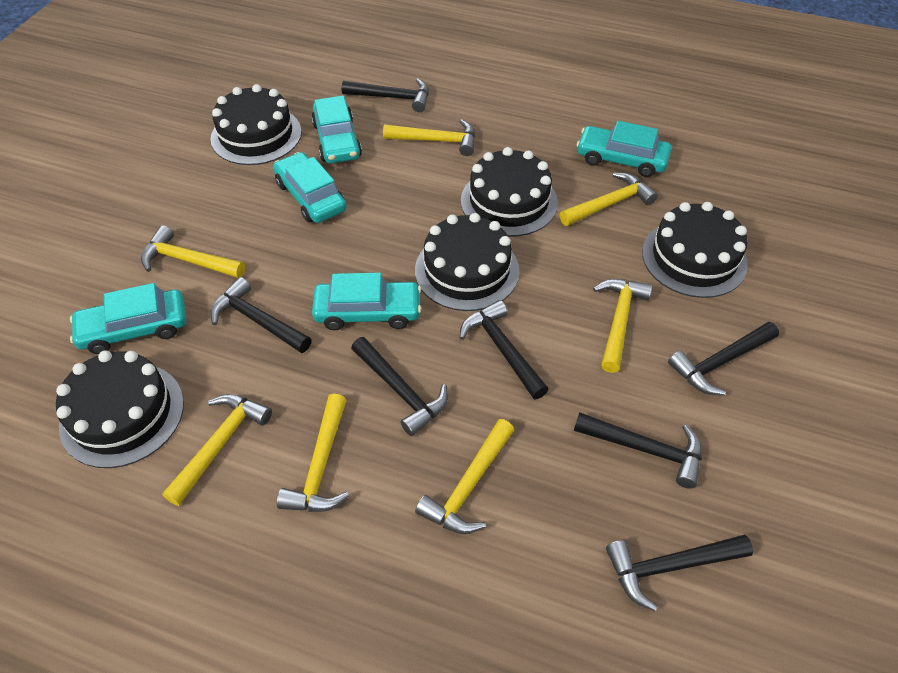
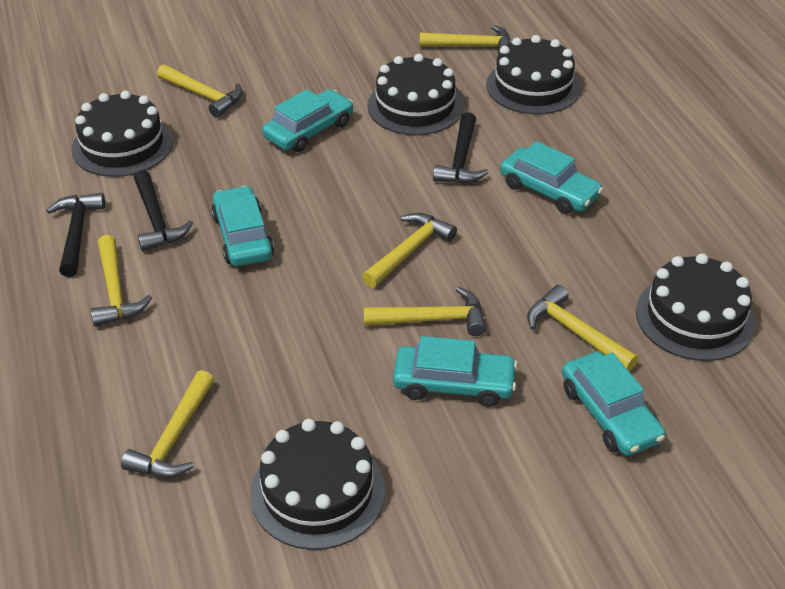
black hammer: 7 -> 3

